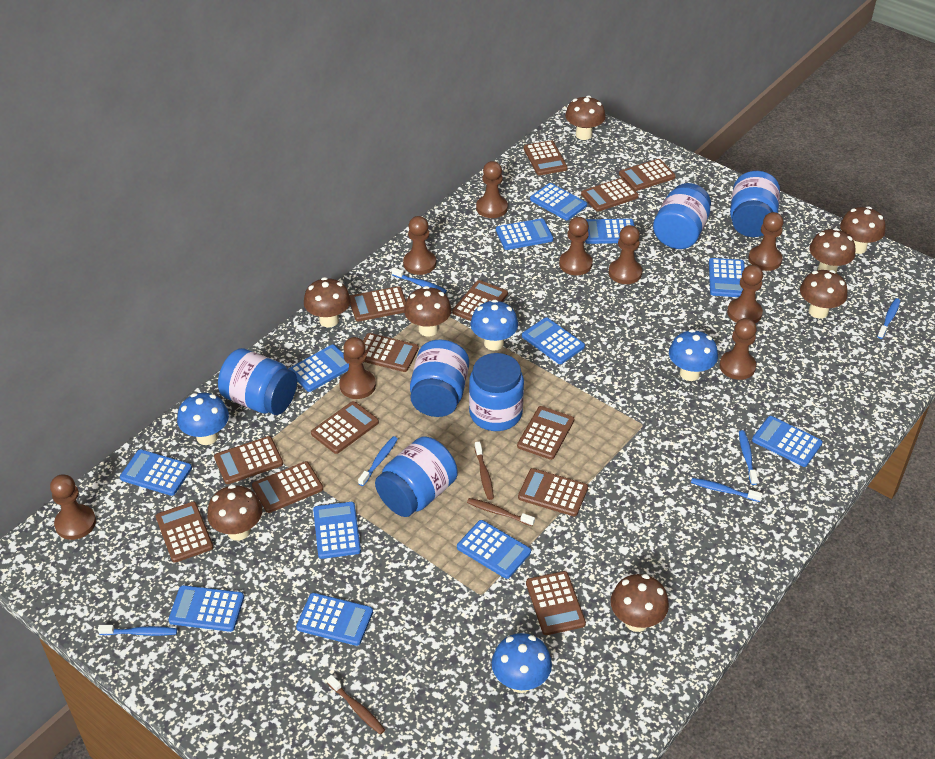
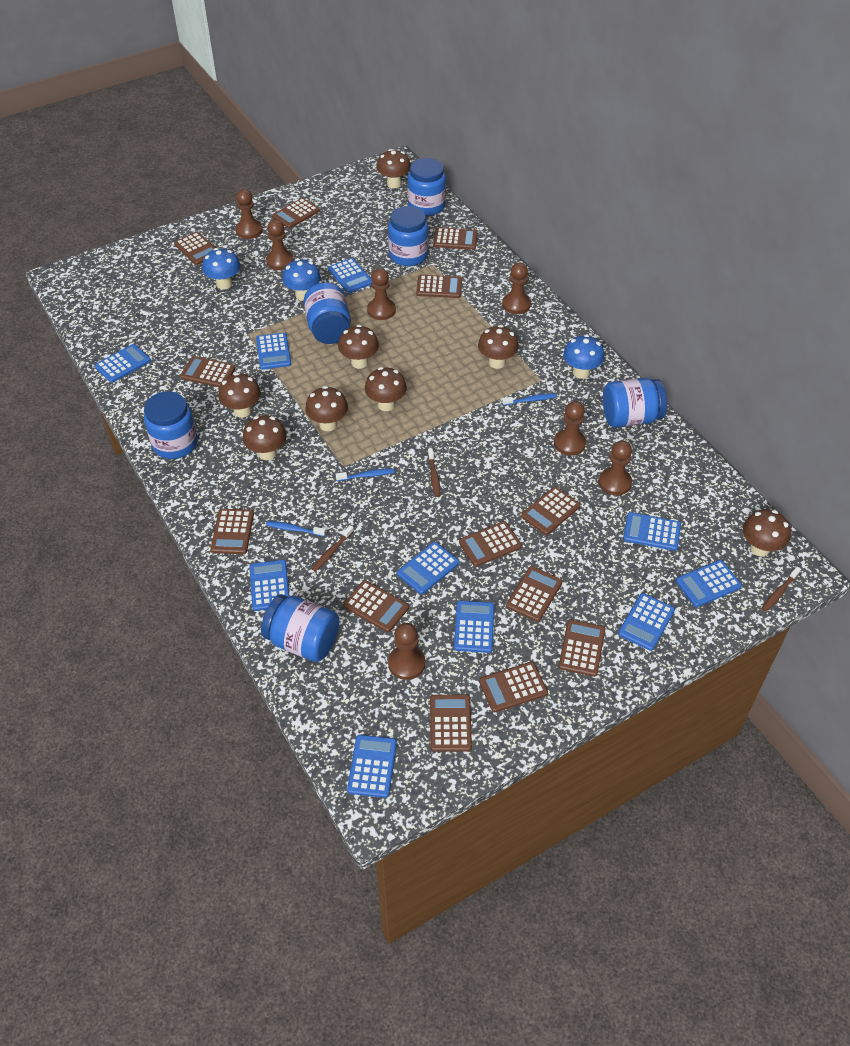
blue calculator: 12 -> 10
blue mushroom: 4 -> 3
blue toothbrush: 6 -> 3
brown pawn: 9 -> 7

